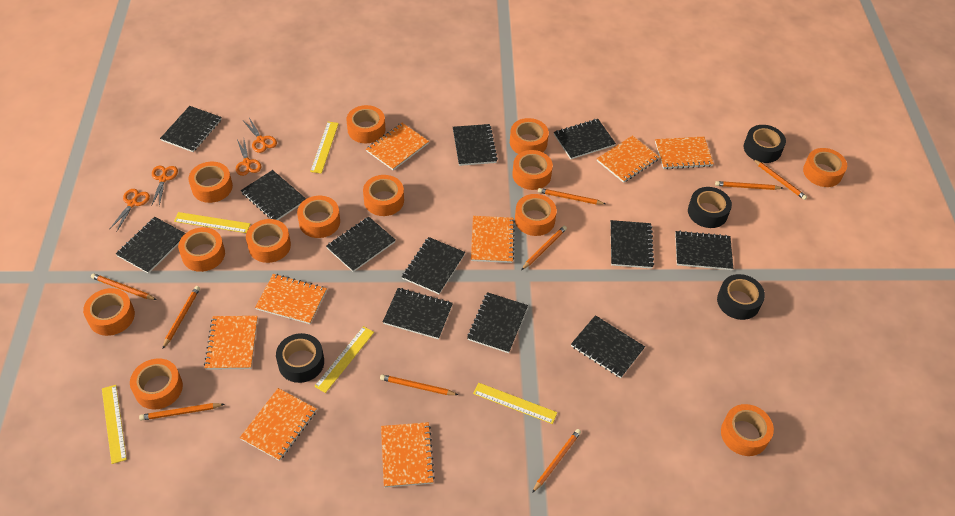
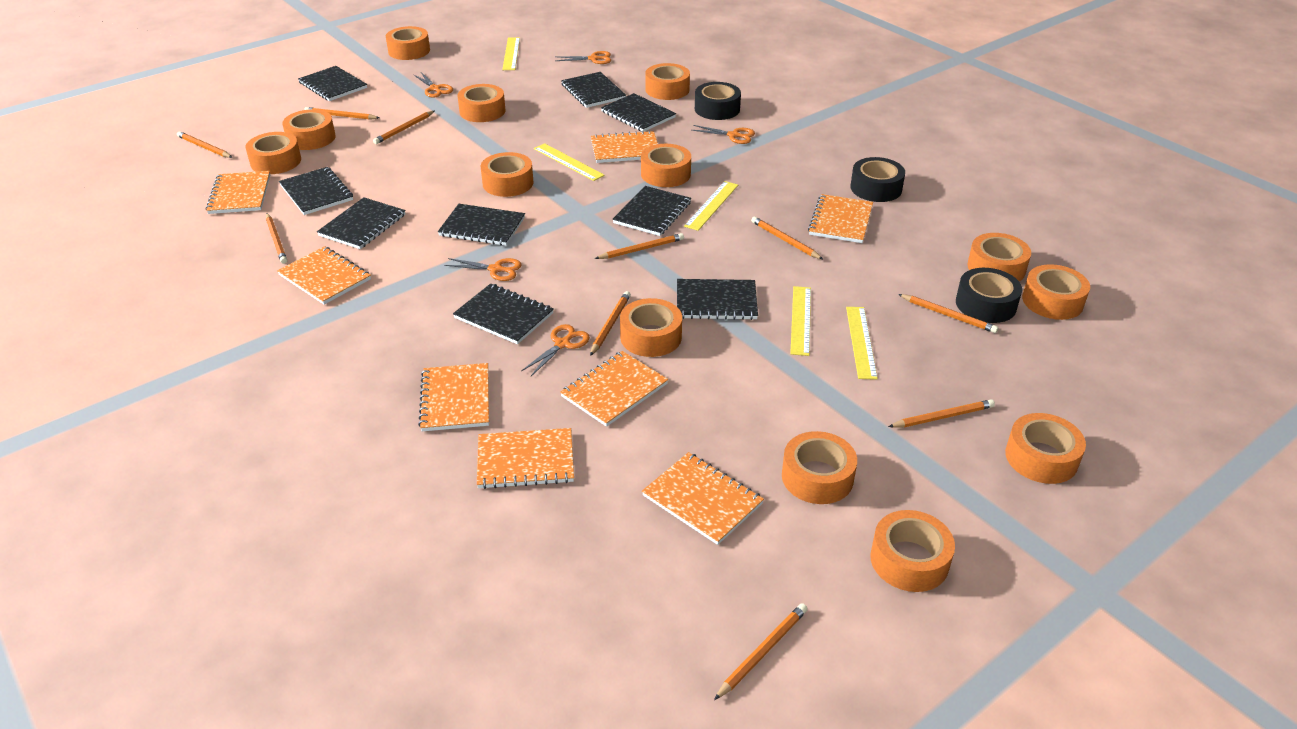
black notebook: 12 -> 9
black tape: 4 -> 3
orange pencil: 9 -> 10
orange scissors: 4 -> 5

